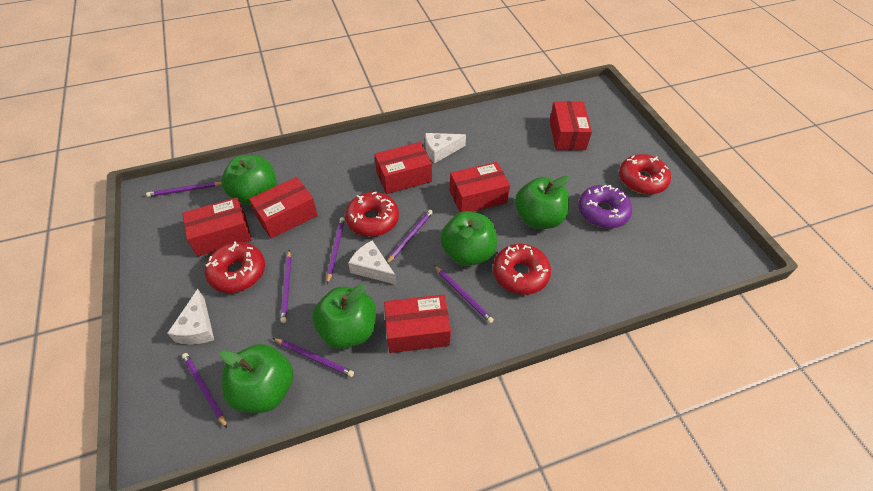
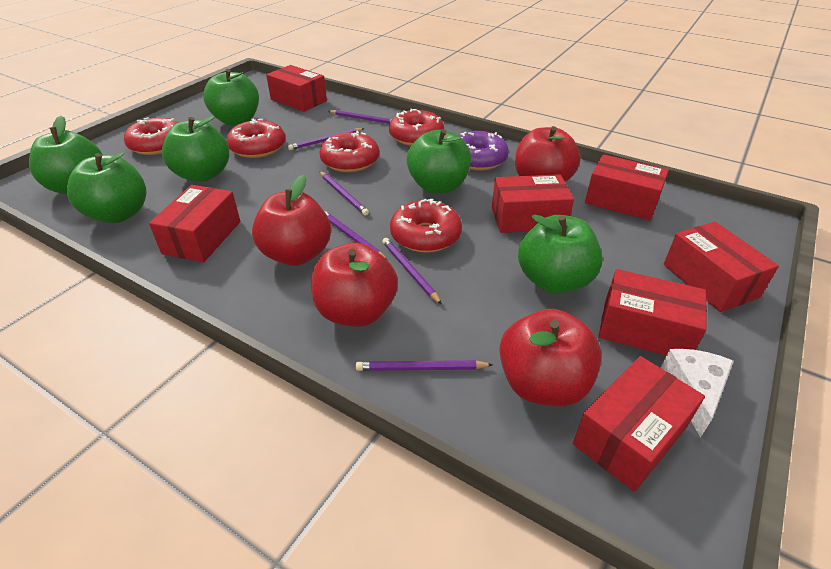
green apple: 5 -> 6
purple pencil: 7 -> 6
red apple: 0 -> 4
red box: 6 -> 7
red donut: 4 -> 5
white cheese: 3 -> 1

